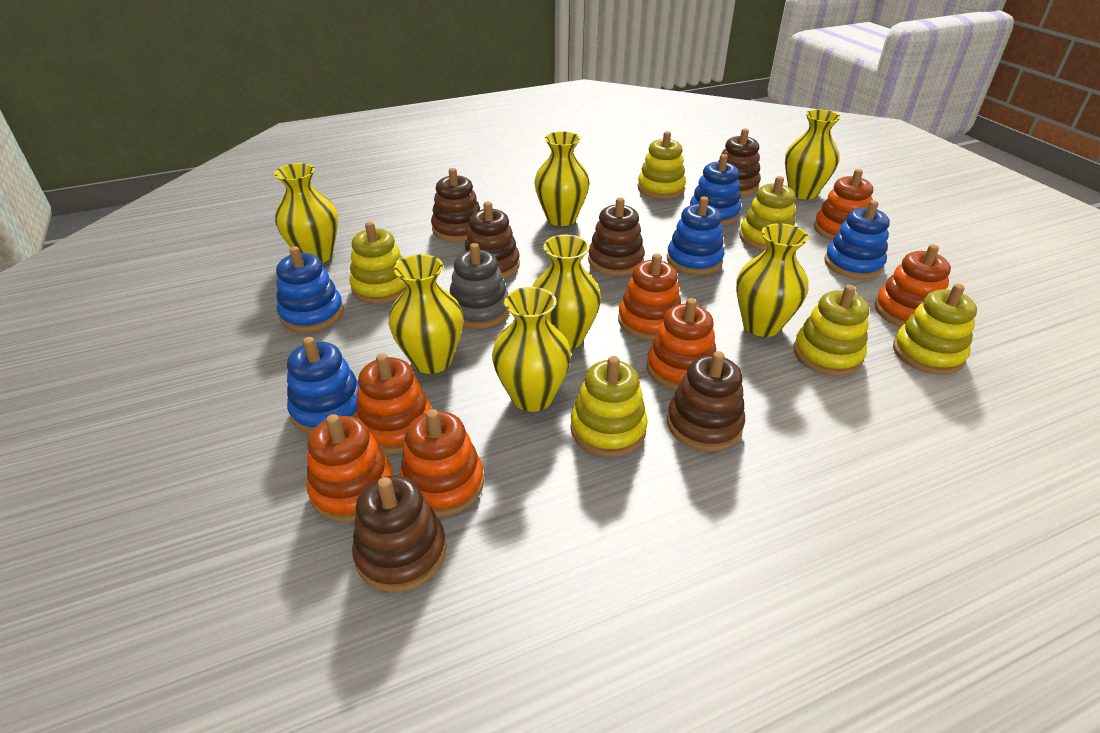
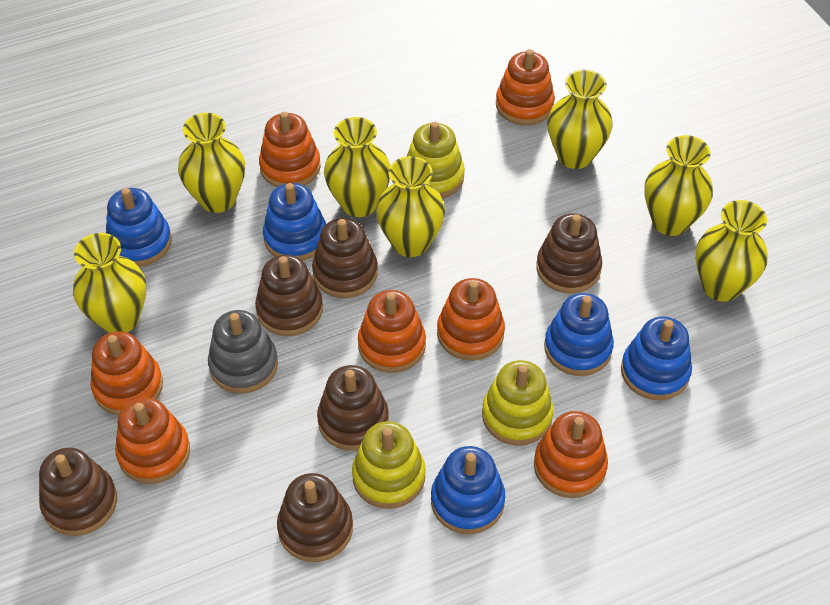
yellow stacking toy: 6 -> 3

